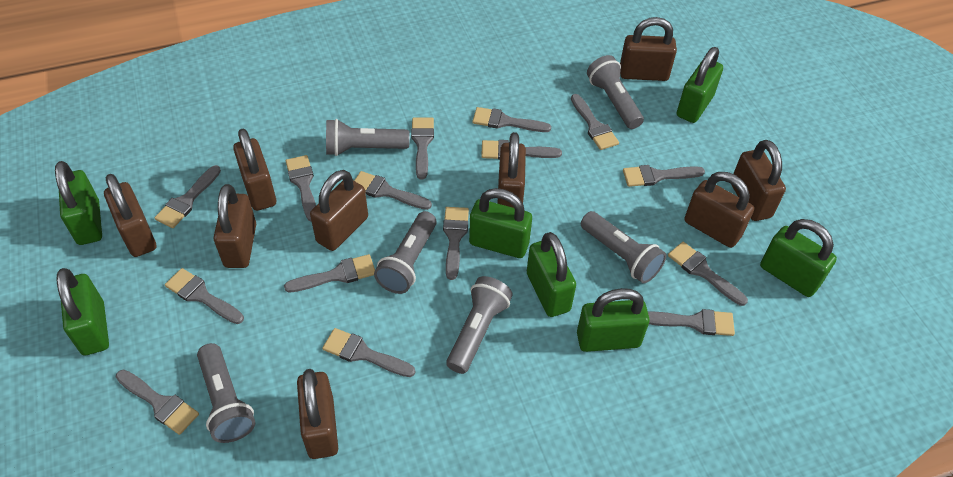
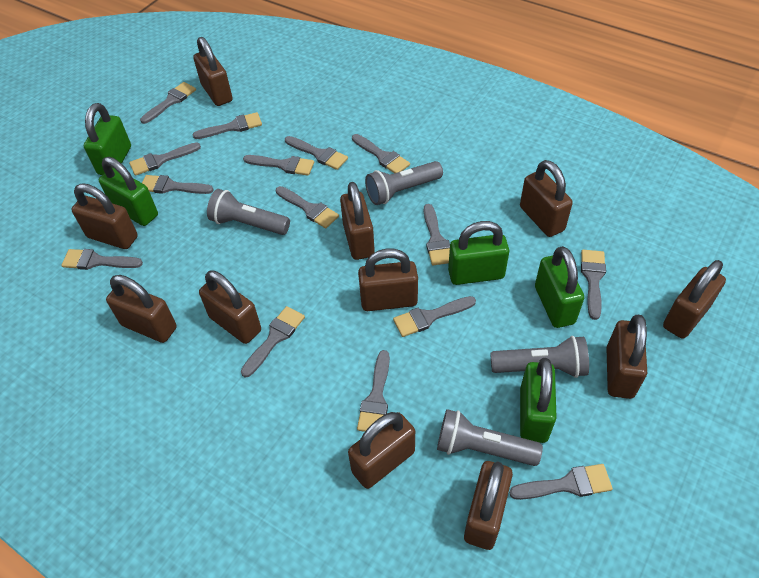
brown padlock: 9 -> 11
green padlock: 7 -> 5
grey flashlight: 6 -> 4

